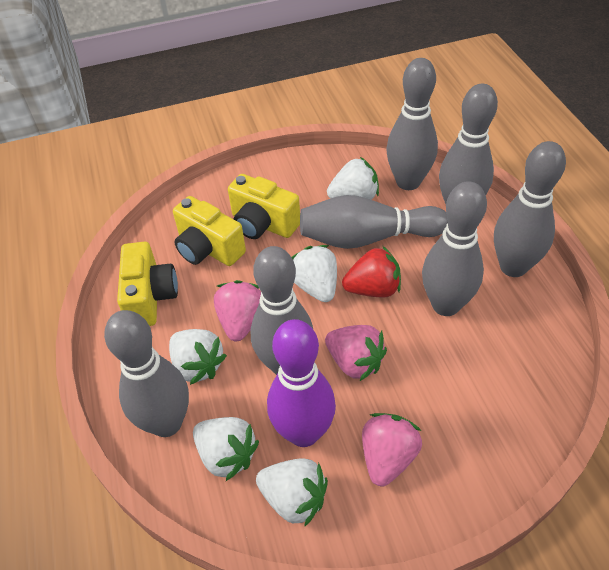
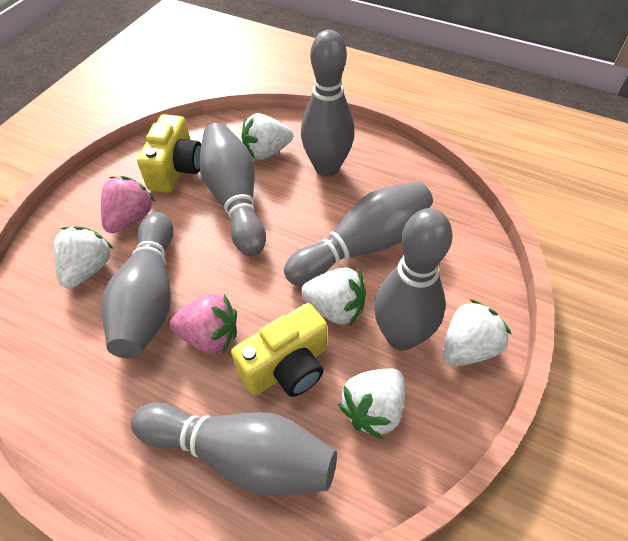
grey bowling pin: 7 -> 6
pink strawberry: 3 -> 2
purple bowling pin: 1 -> 0
red strawberry: 1 -> 0
yellow camera: 3 -> 2

